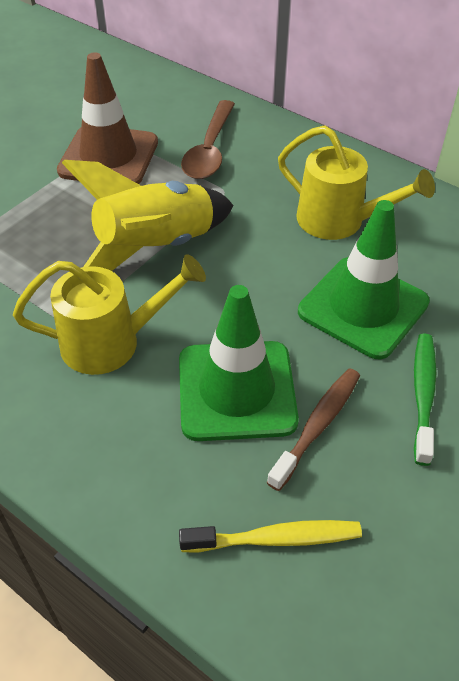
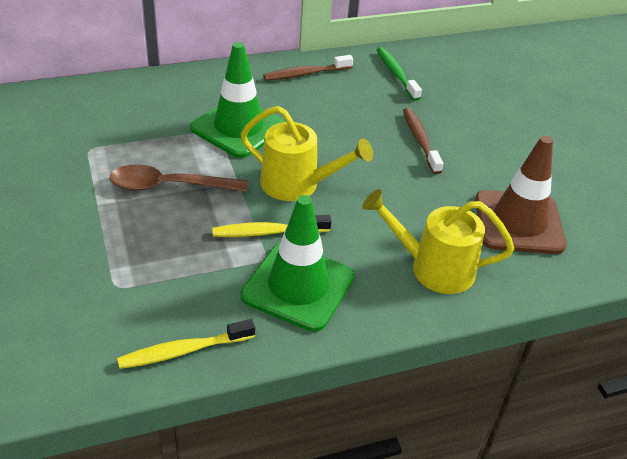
brown toothbrush: 1 -> 2
yellow rocket: 1 -> 0
yellow toothbrush: 1 -> 2

